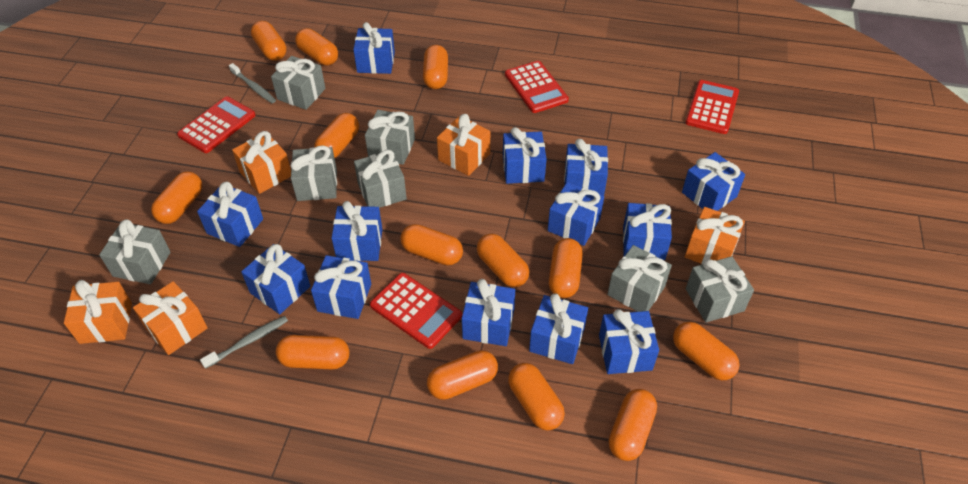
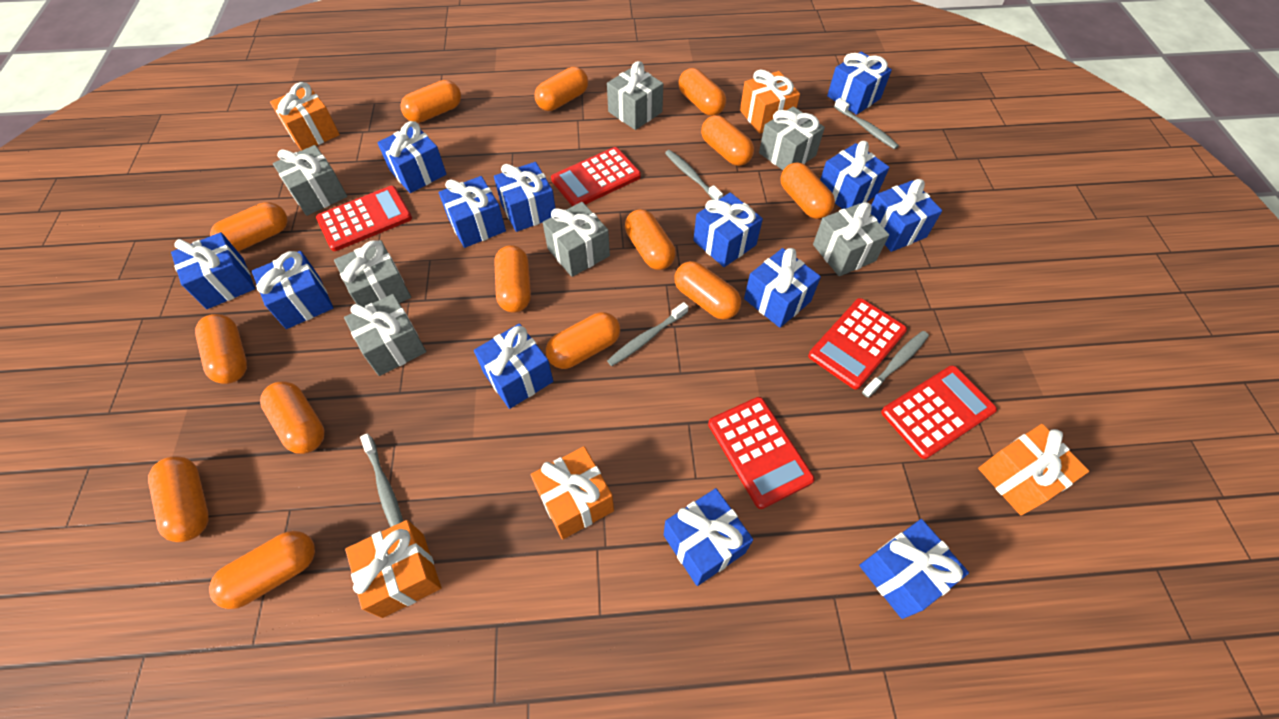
grey toothbrush: 2 -> 5
orange capsule: 13 -> 14
red calculator: 4 -> 5

